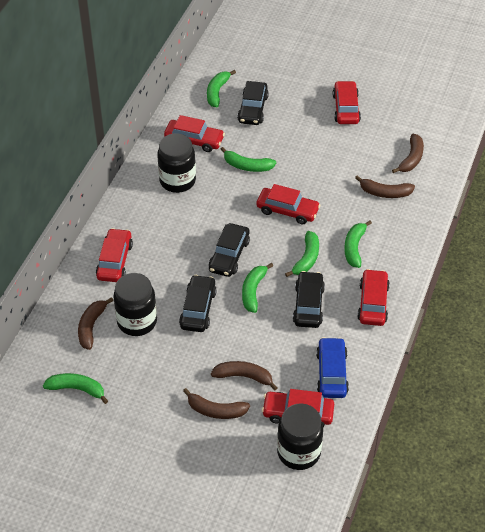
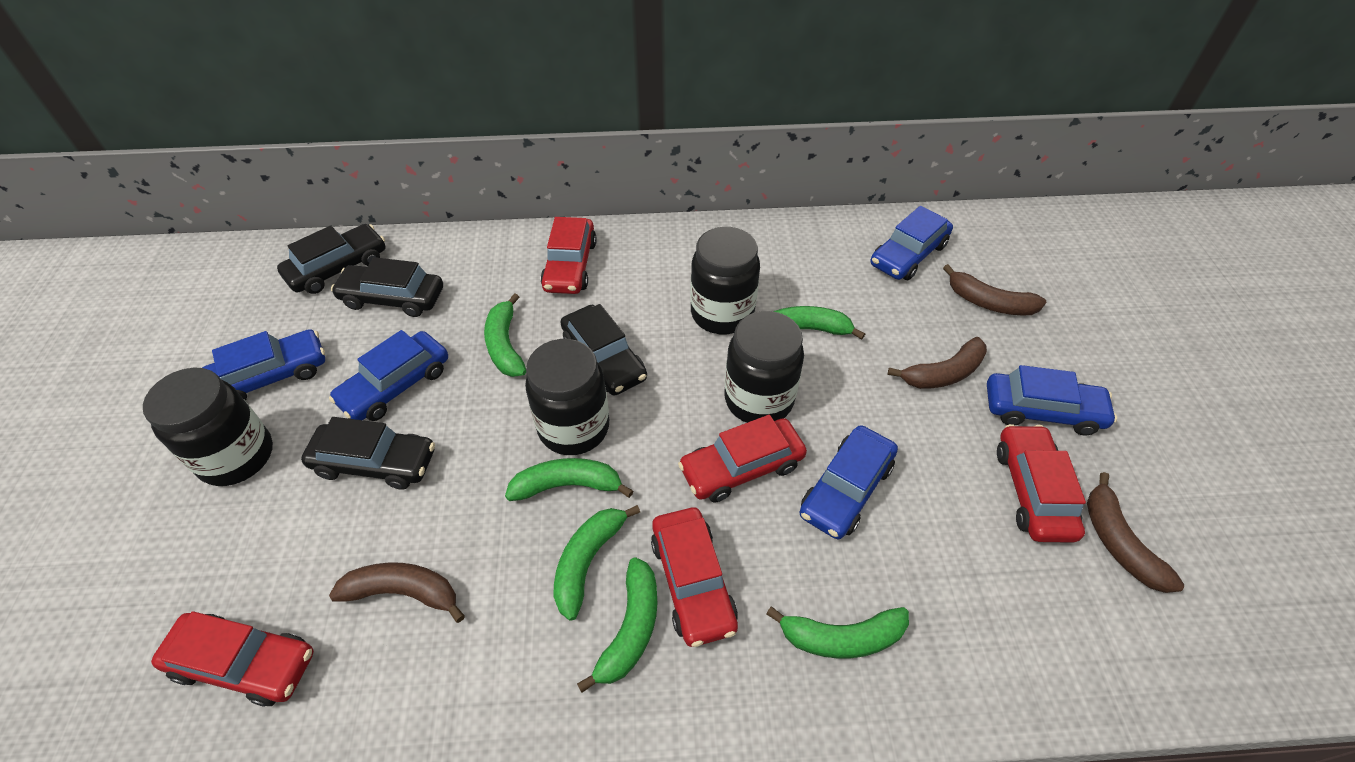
black jar: 3 -> 4
blue car: 1 -> 5
brown banana: 5 -> 4
red car: 6 -> 5

